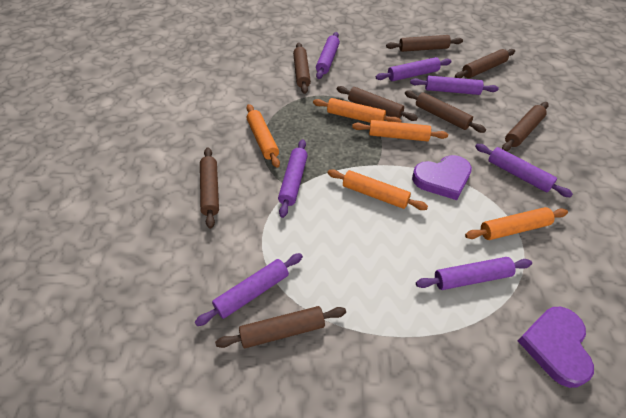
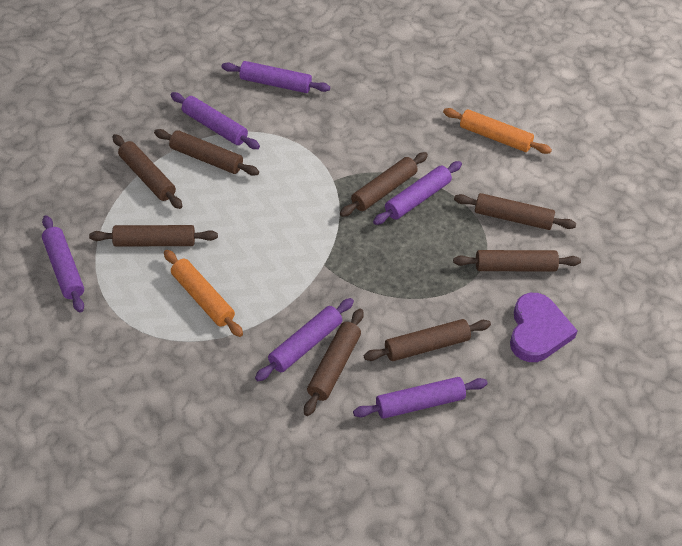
orange rolling pin: 5 -> 2
purple heart: 2 -> 1
purple rolling pin: 7 -> 6

